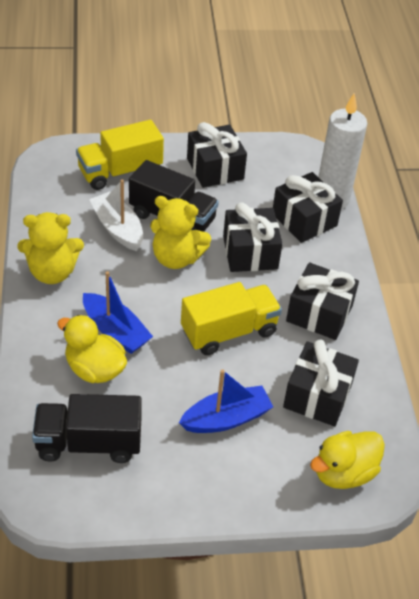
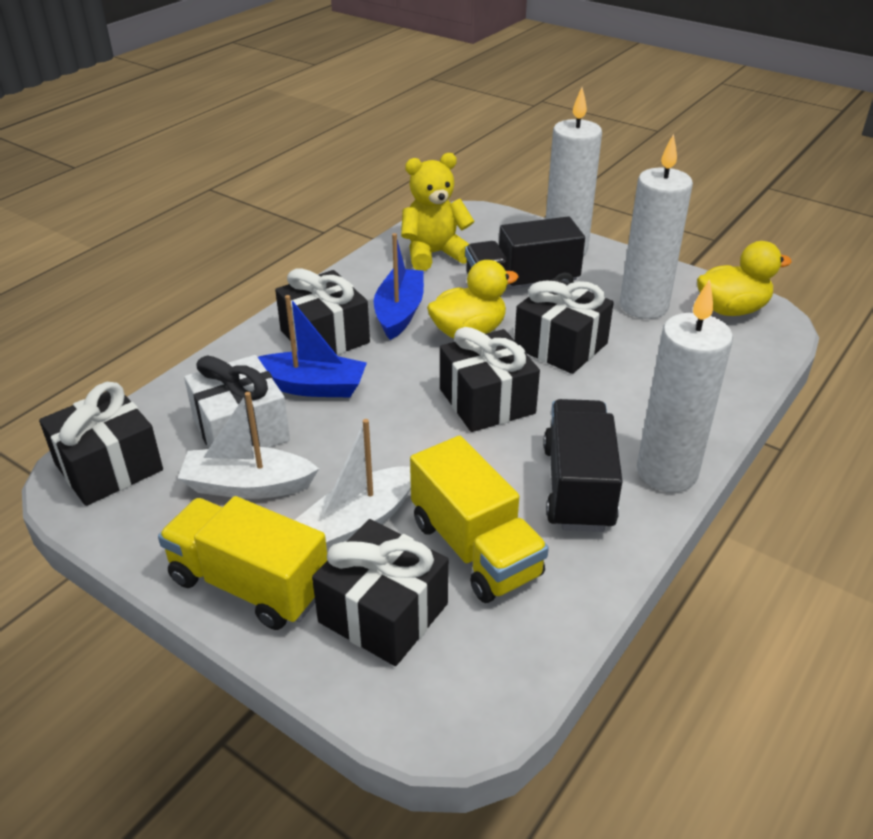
white boat: 1 -> 2
white candle: 1 -> 3
white gift: 0 -> 1
yellow teddy bear: 2 -> 1

